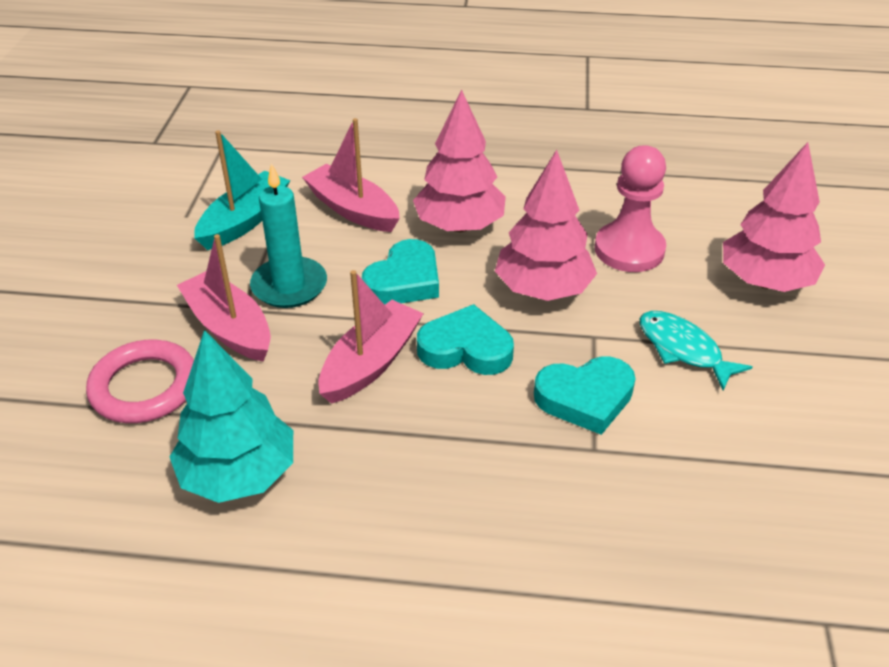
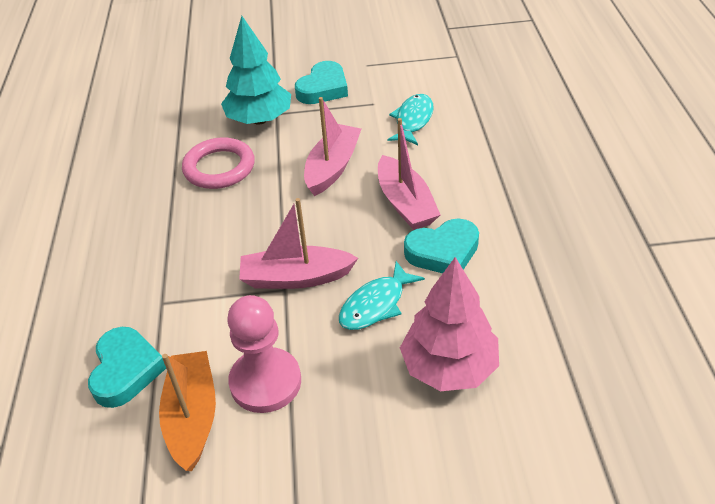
orange boat: 0 -> 1
pink tree: 3 -> 1
turquoise boat: 1 -> 0
turquoise candle: 1 -> 0
turquoise fish: 1 -> 2

